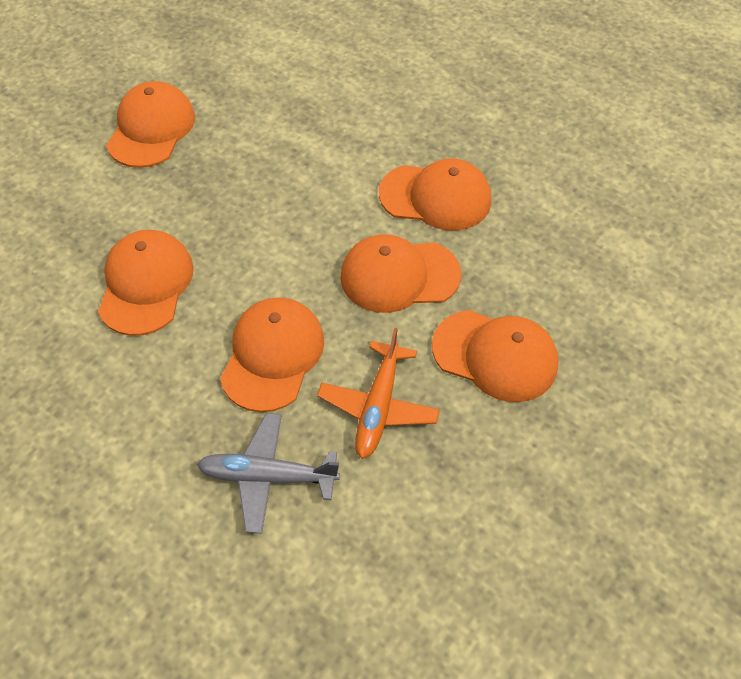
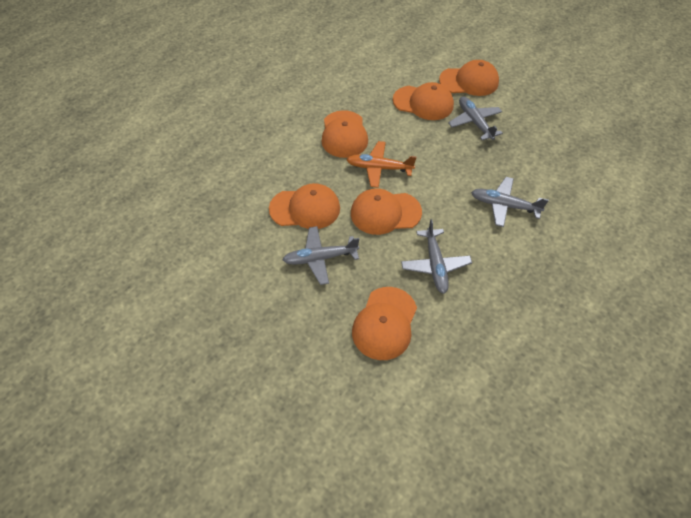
grey plane: 1 -> 4

